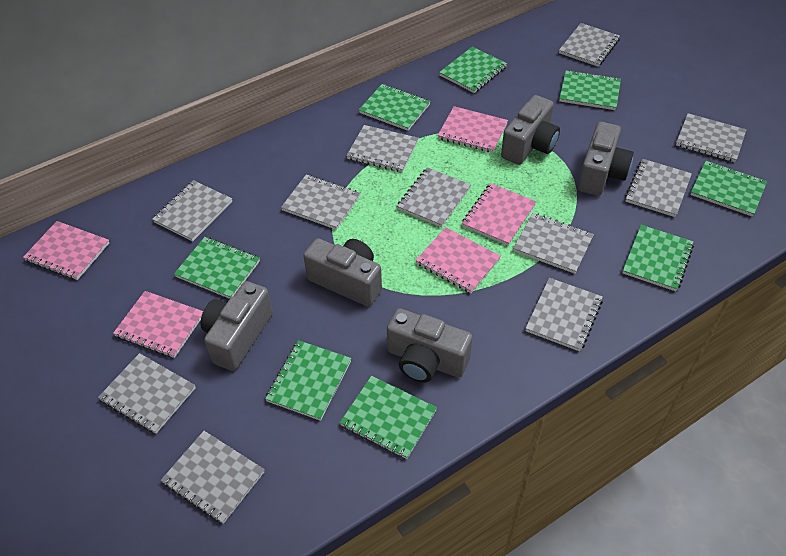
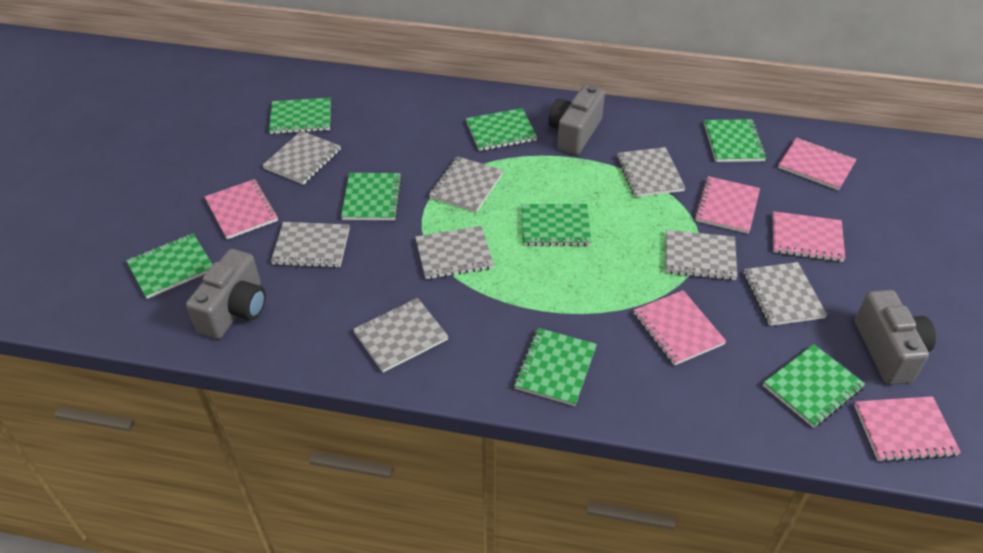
grey camera: 5 -> 3
grey notebook: 11 -> 8
pink notebook: 5 -> 6

